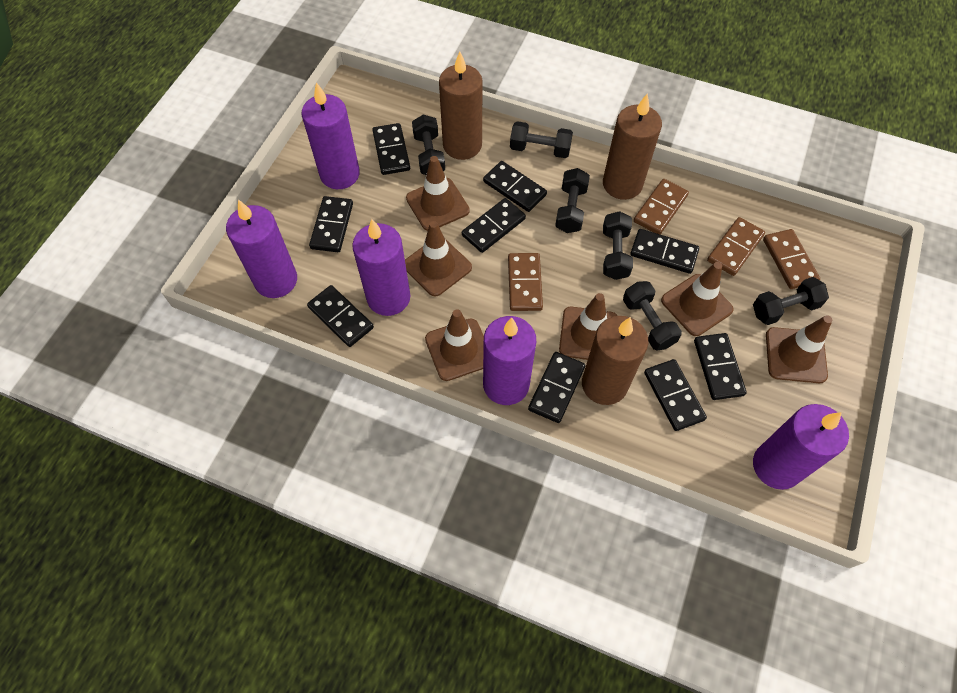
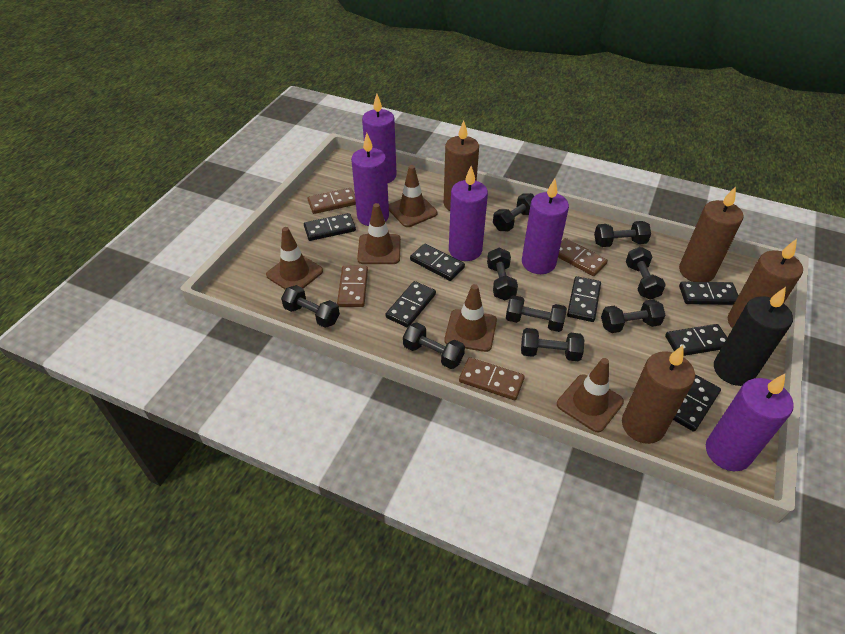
black candle: 0 -> 1
black domino: 9 -> 7
black dumbbell: 6 -> 9
brown candle: 3 -> 4
brown traffic cone: 6 -> 5

